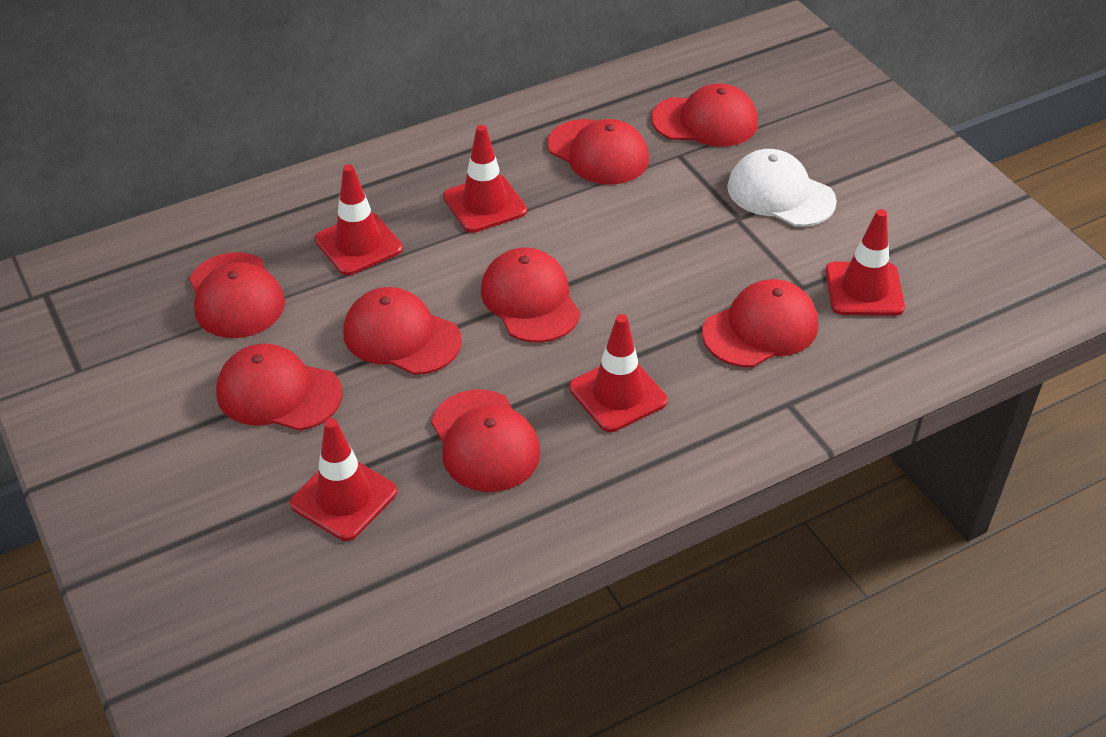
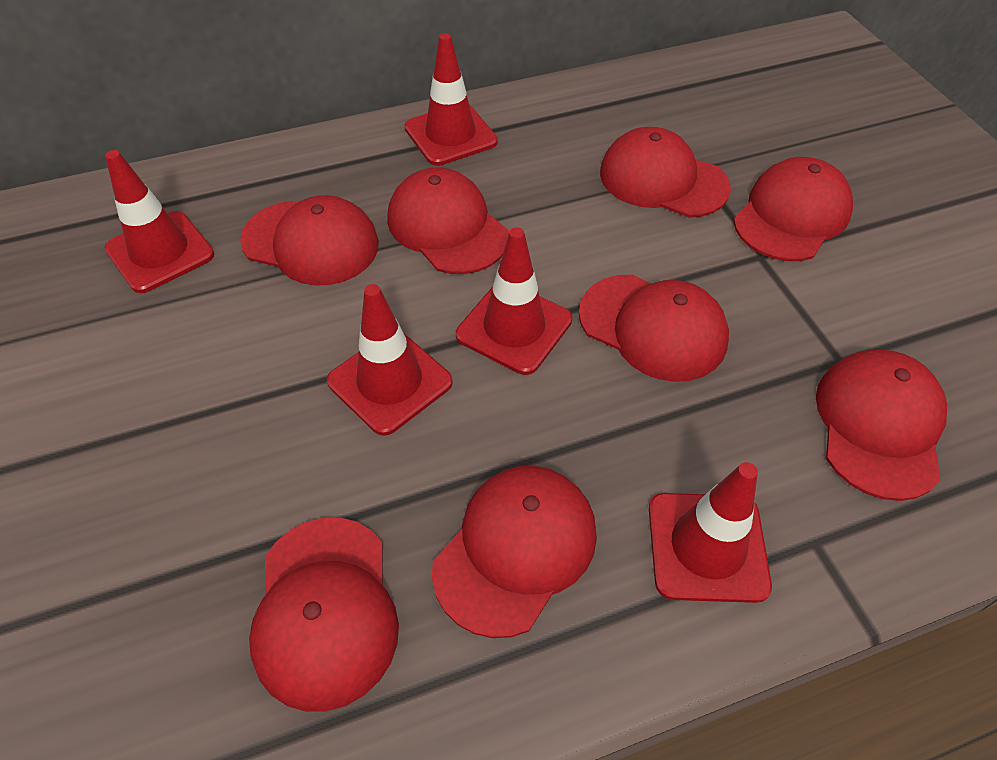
white cap: 1 -> 0

